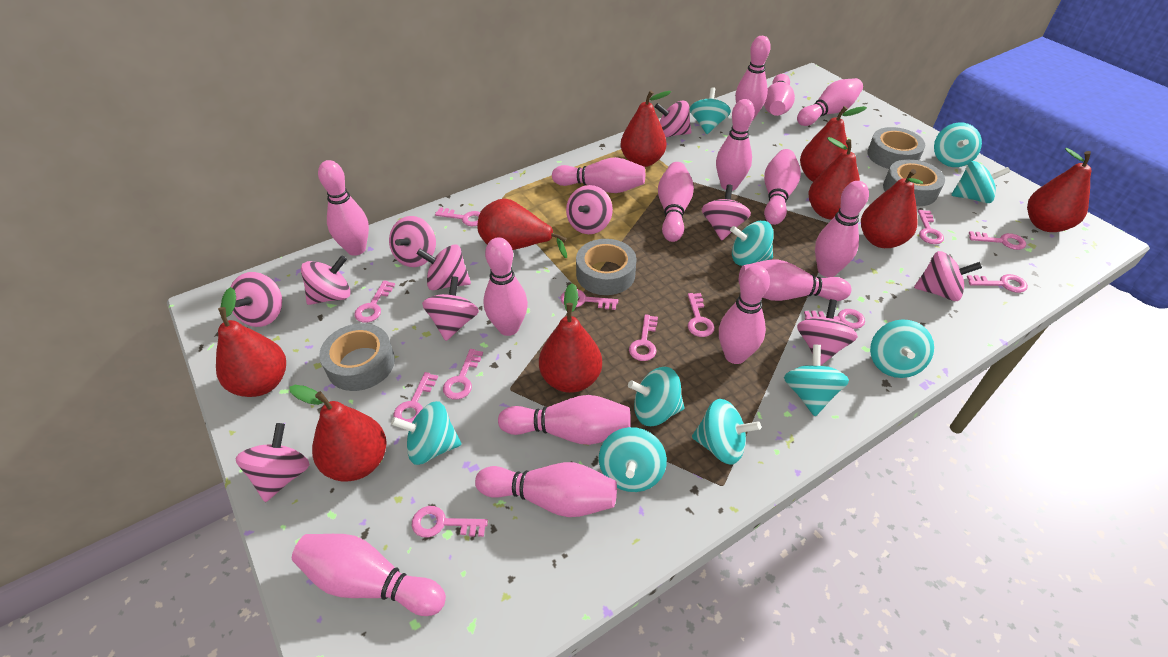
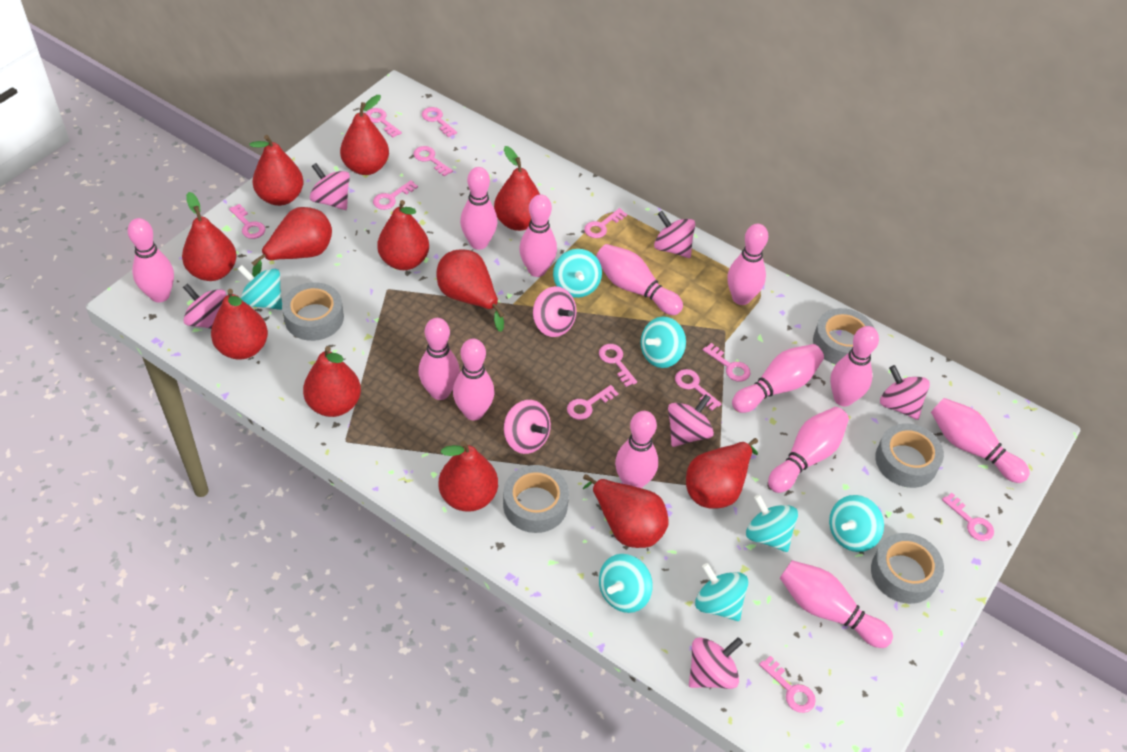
grey tape: 4 -> 5
pink bowling pin: 15 -> 13
pink spinning top: 11 -> 8
red pear: 9 -> 12
turquoise spinning top: 10 -> 7

